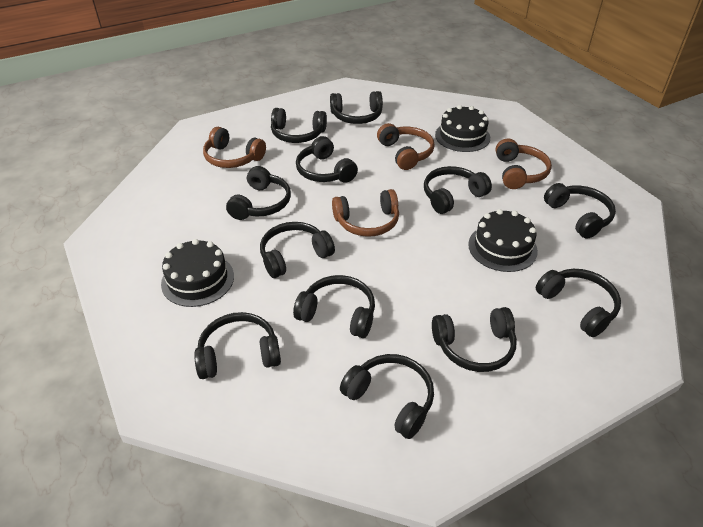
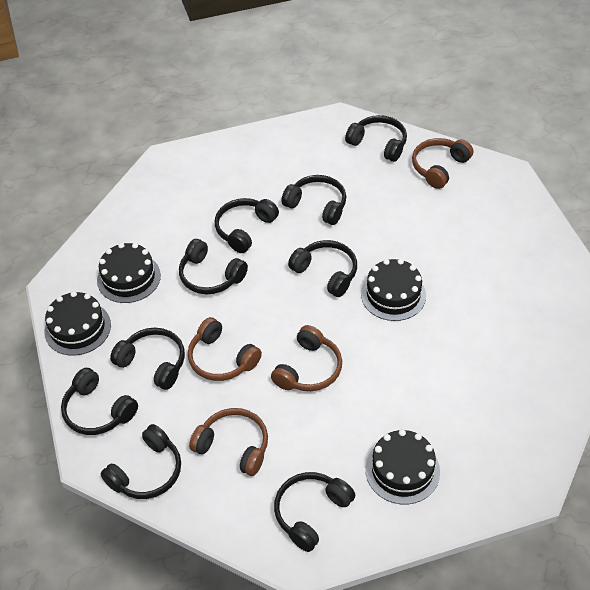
black cake: 3 -> 4
black headphones: 12 -> 9

